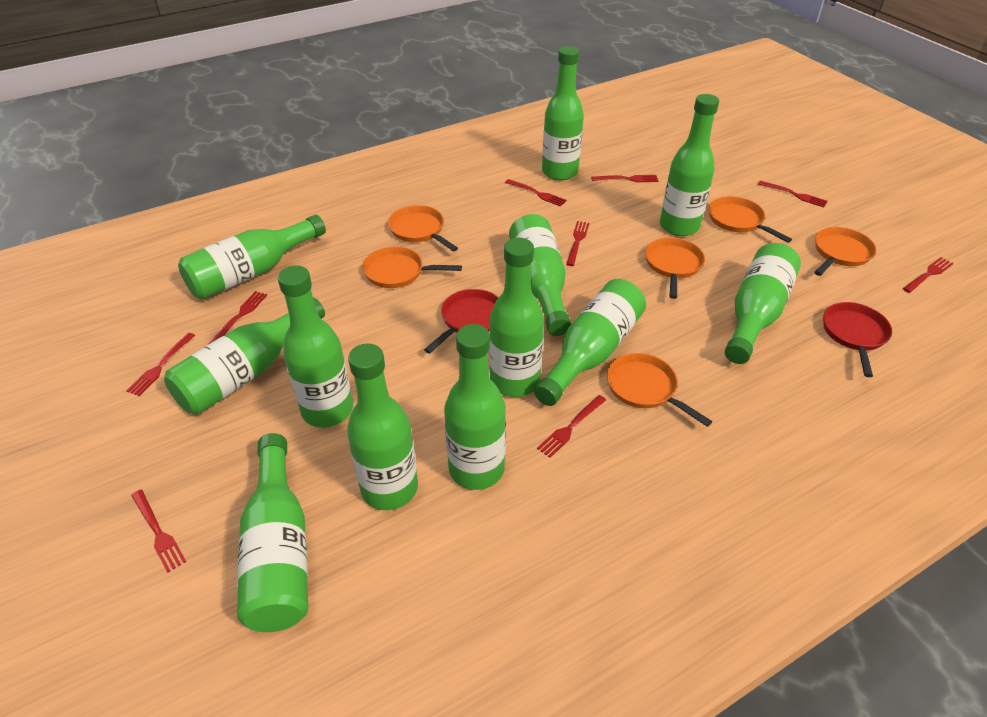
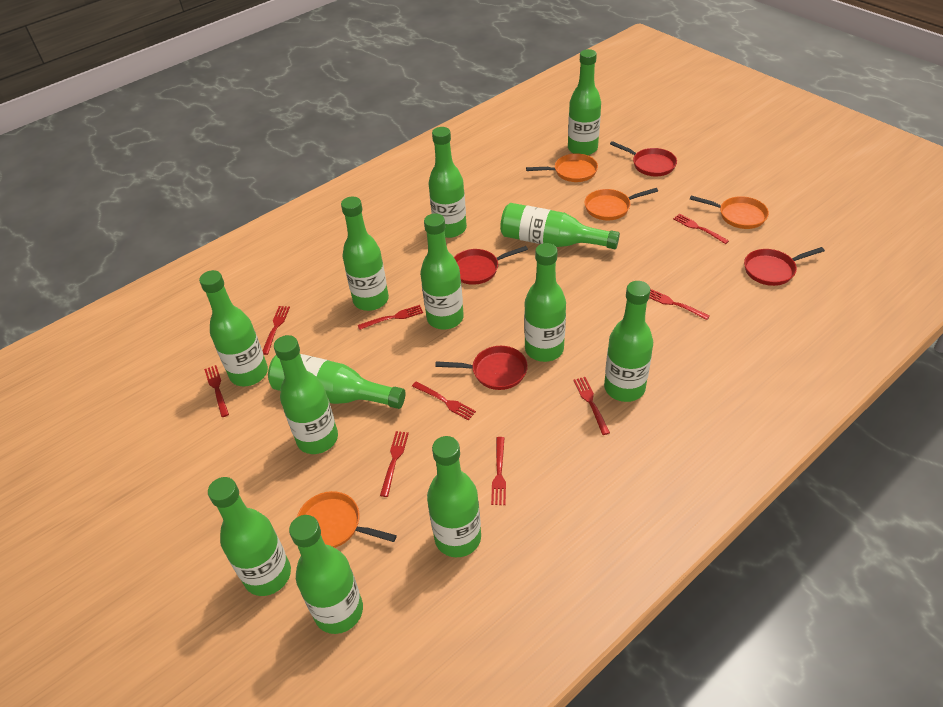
green bottle: 12 -> 13
orange pan: 6 -> 4
red pan: 2 -> 4

